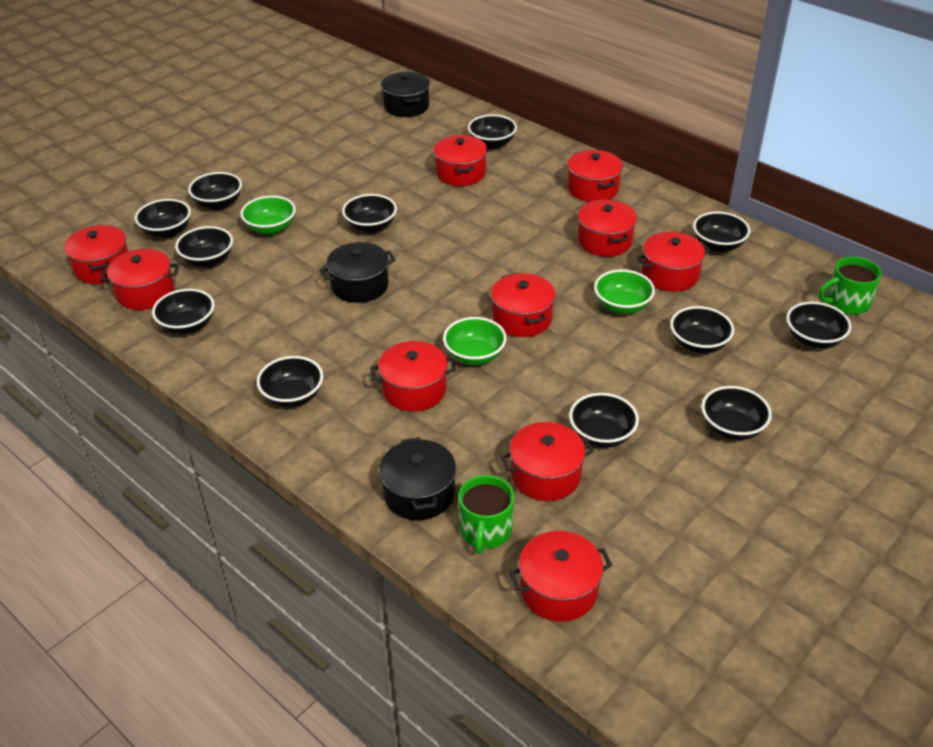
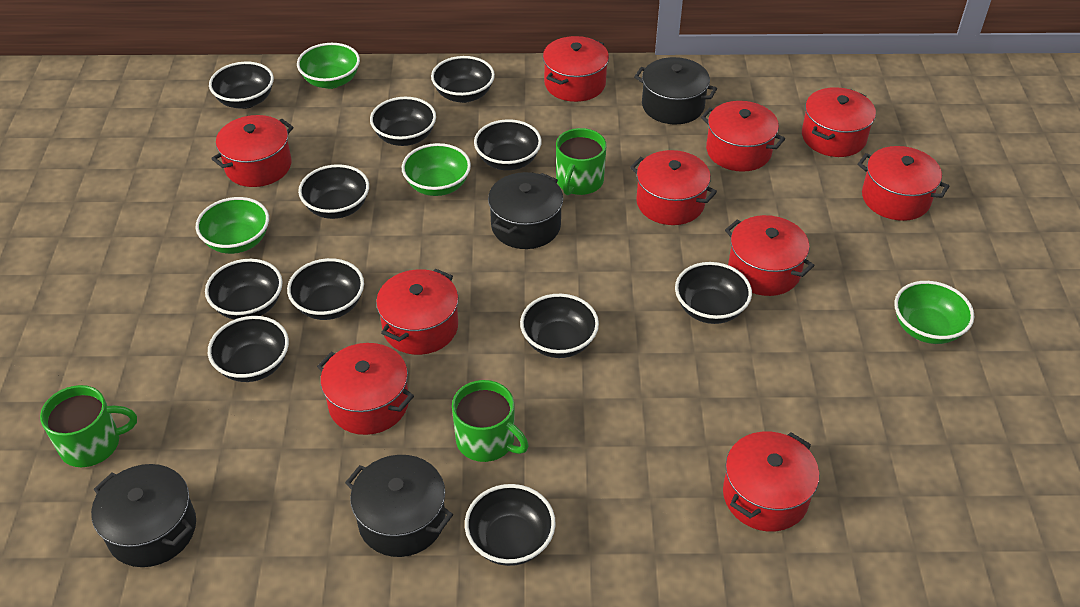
black bowl: 12 -> 11
black pot: 3 -> 4
green bowl: 3 -> 4
green mug: 2 -> 3

